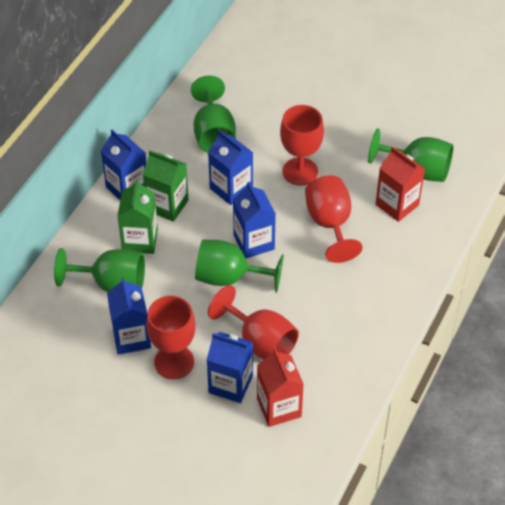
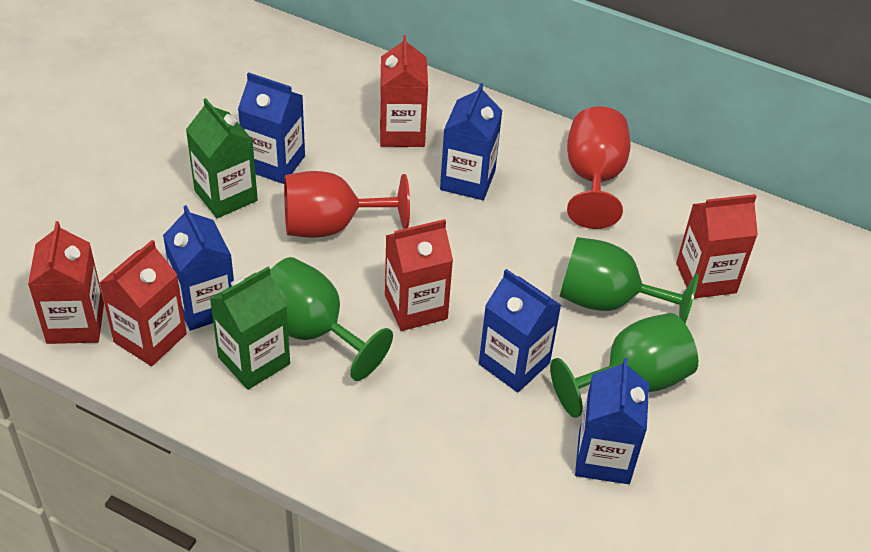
green goblet: 4 -> 3
red carton: 2 -> 5
red goblet: 4 -> 2

